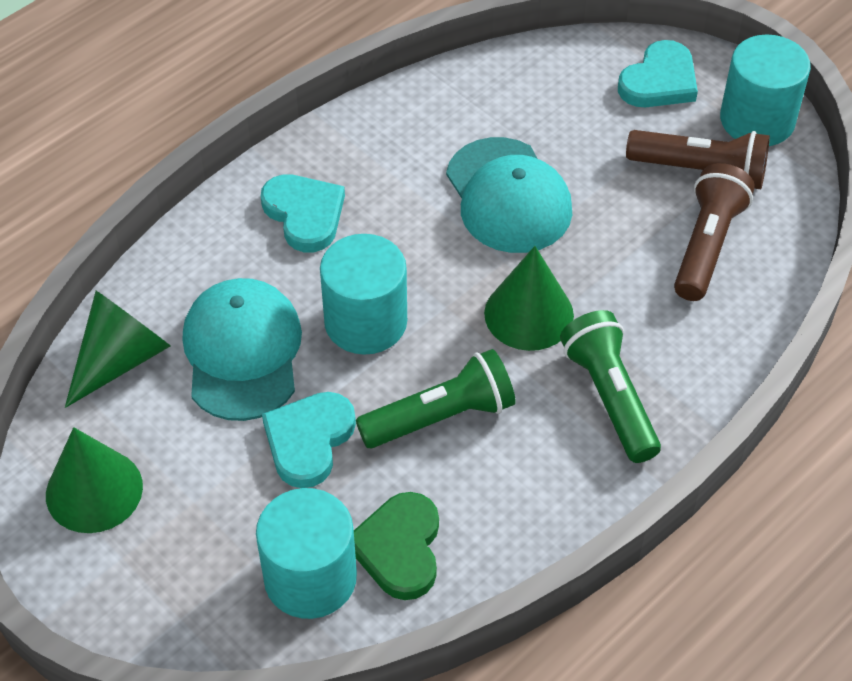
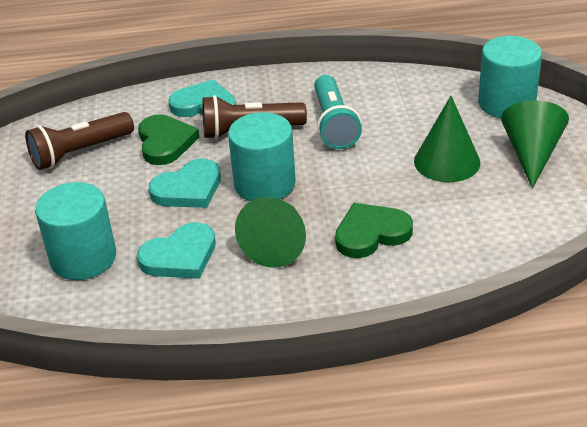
green flashlight: 2 -> 0
green heart: 1 -> 2
turquoise cap: 2 -> 0
turquoise flashlight: 0 -> 1

